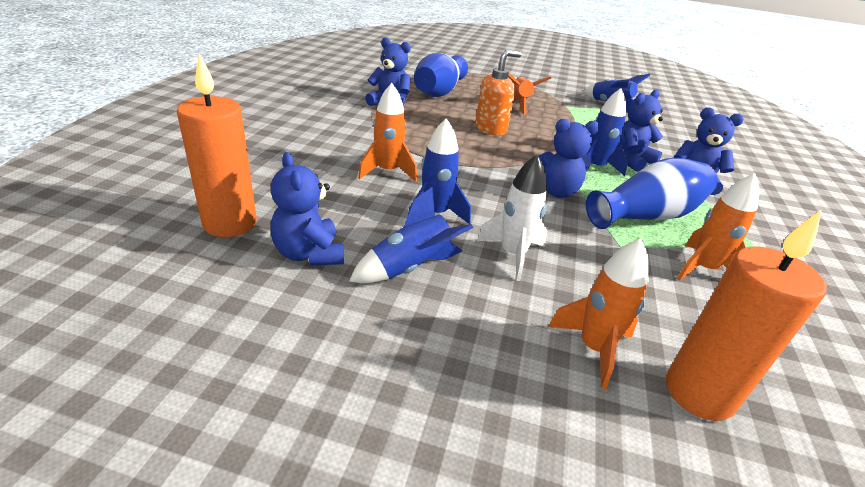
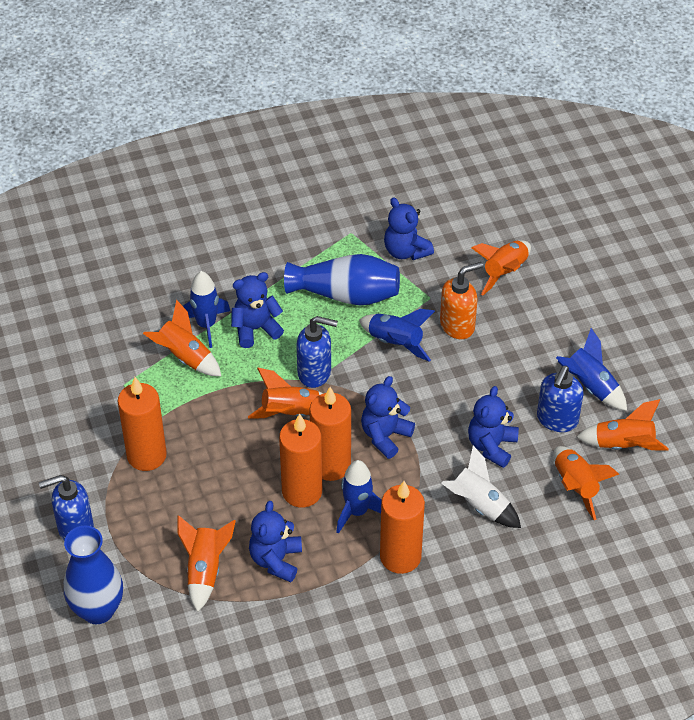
blue soap dispenser: 0 -> 3
orange candle: 2 -> 4
orange rocket: 4 -> 6

